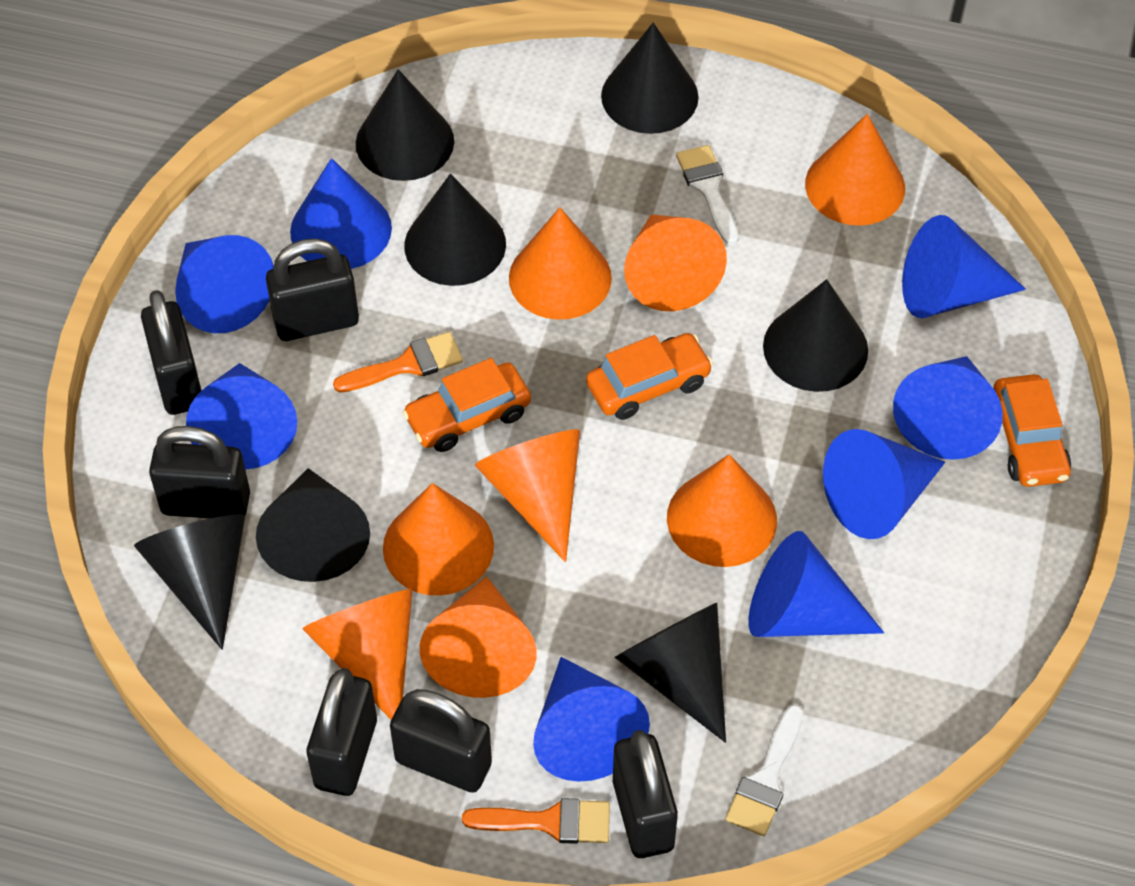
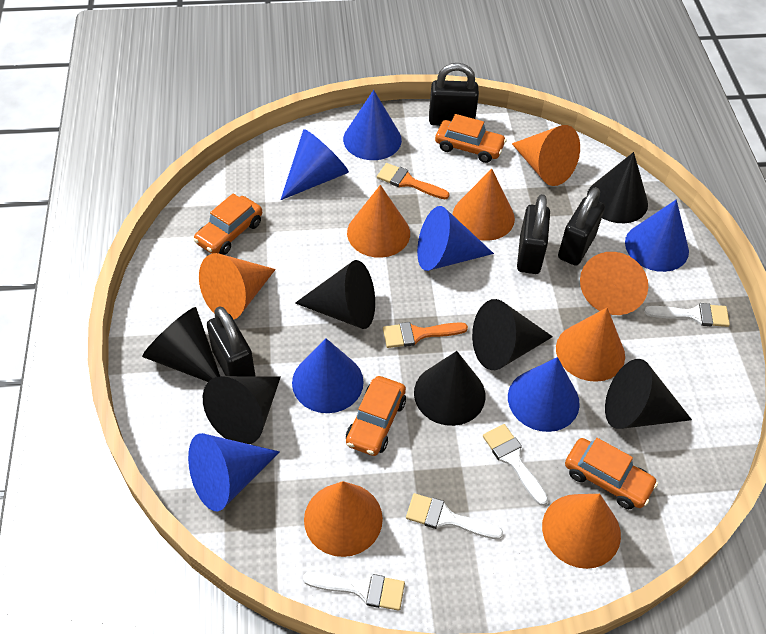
black padlock: 6 -> 4
blue cone: 8 -> 7
orange car: 3 -> 4
white brush: 2 -> 4

